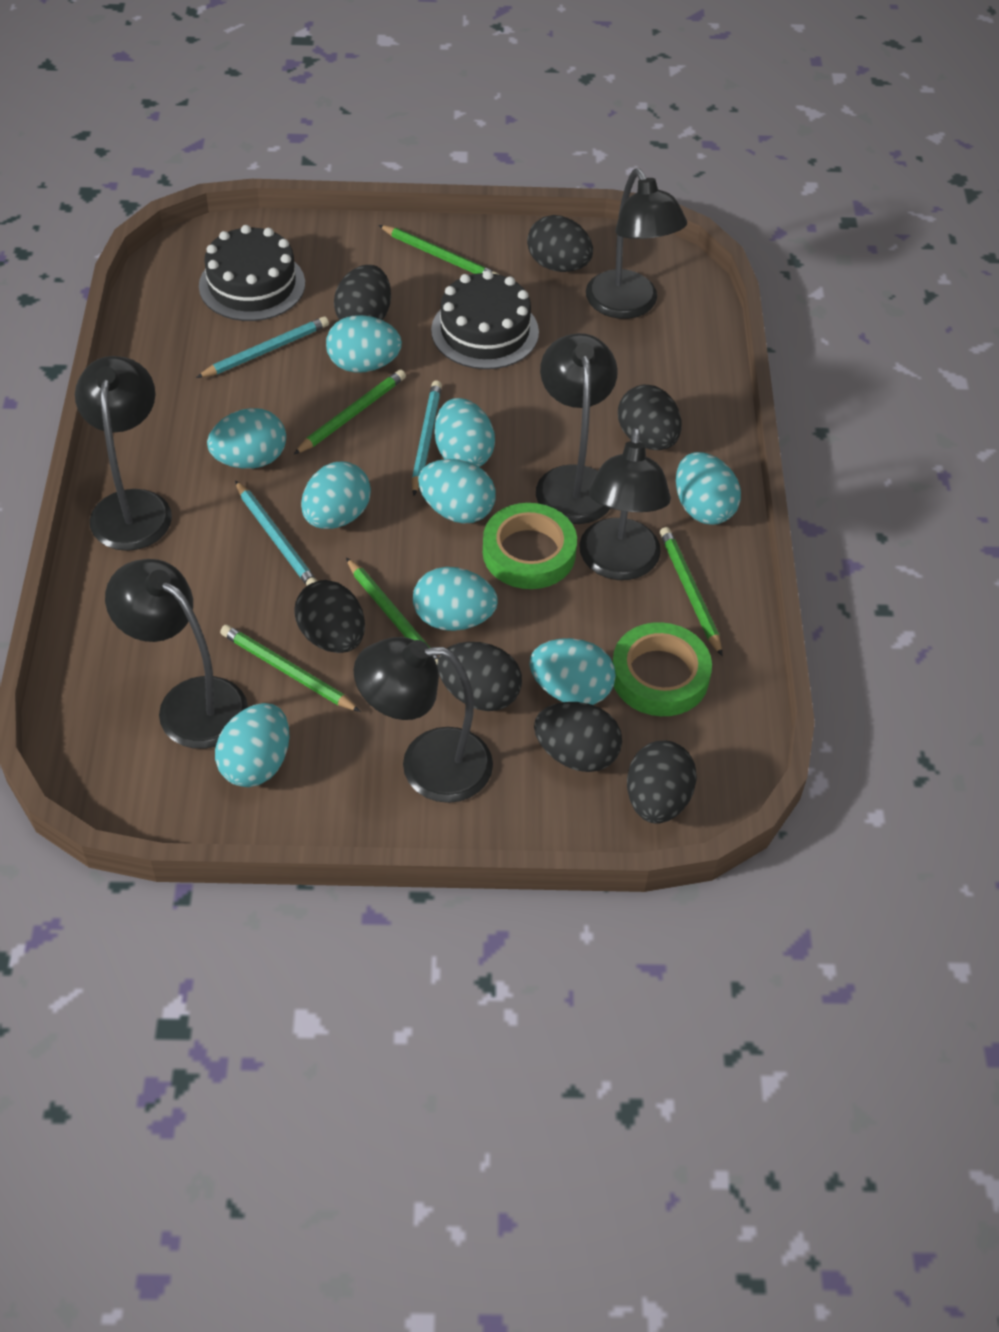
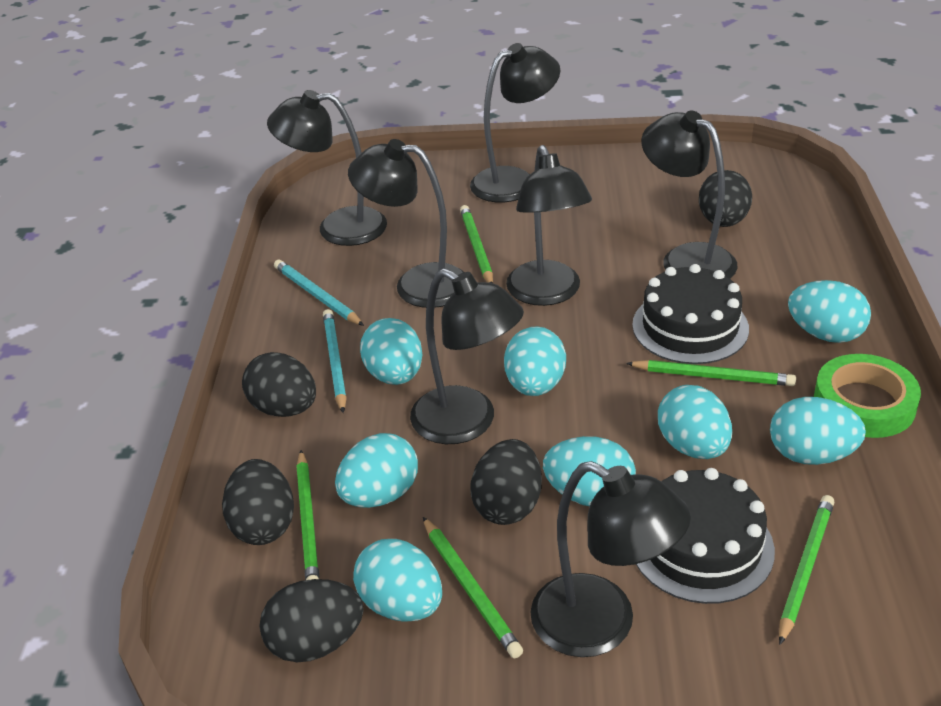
black egg: 7 -> 5
black lamp: 6 -> 7
green tape: 2 -> 1
turquoise egg: 9 -> 8
turquoise pencil: 3 -> 2

